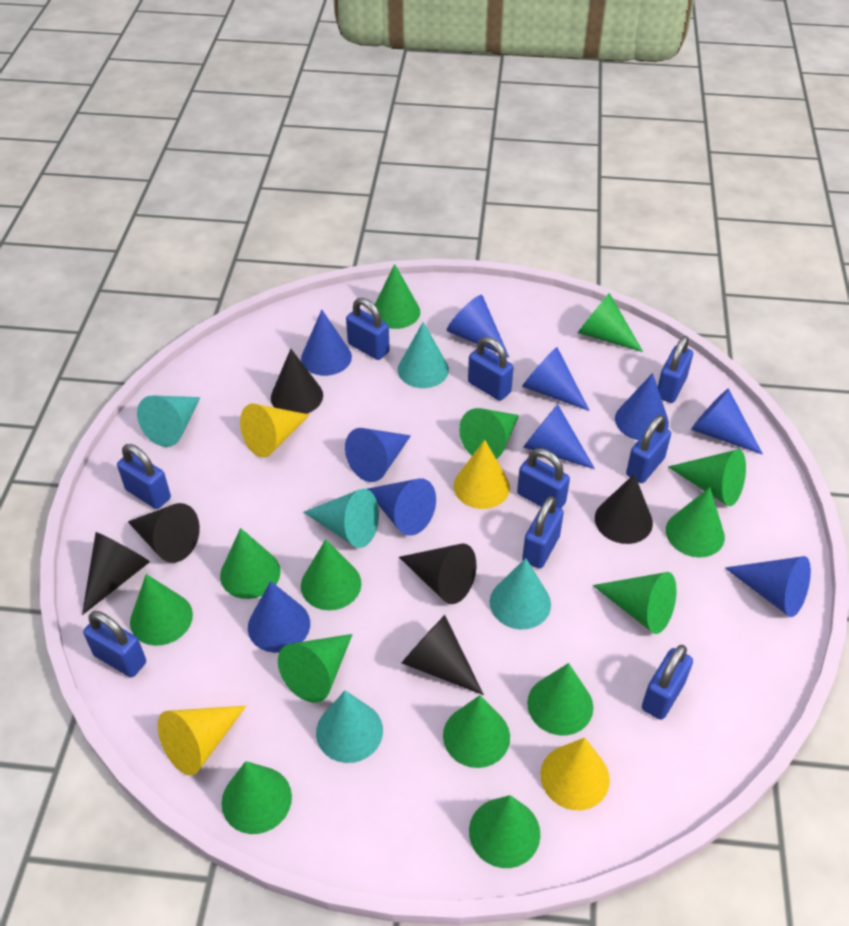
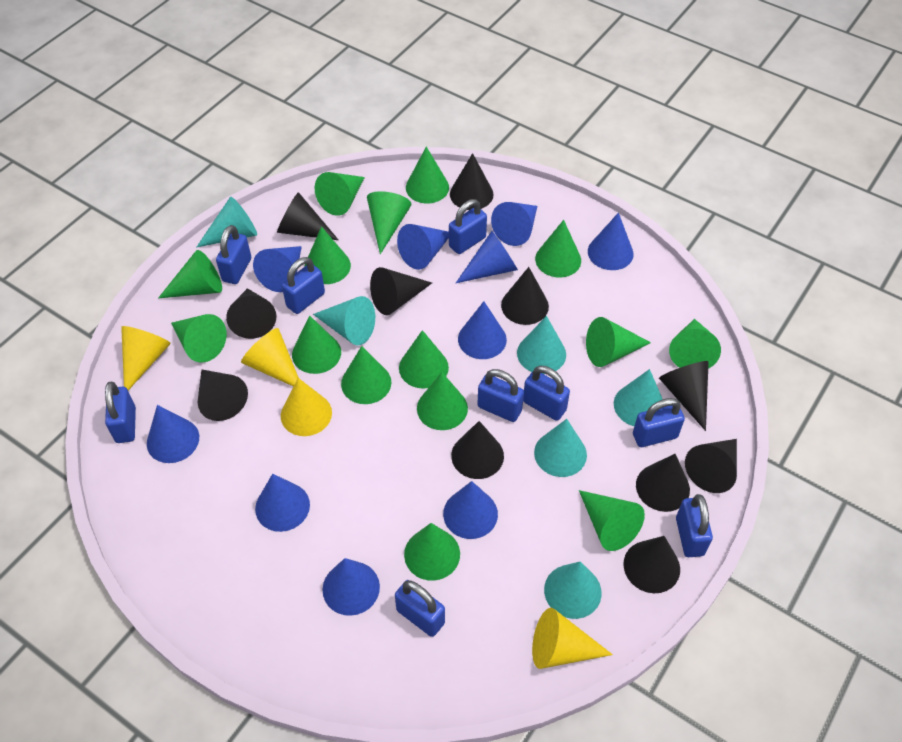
black cone: 6 -> 11
green cone: 14 -> 15
turquoise cone: 5 -> 6

